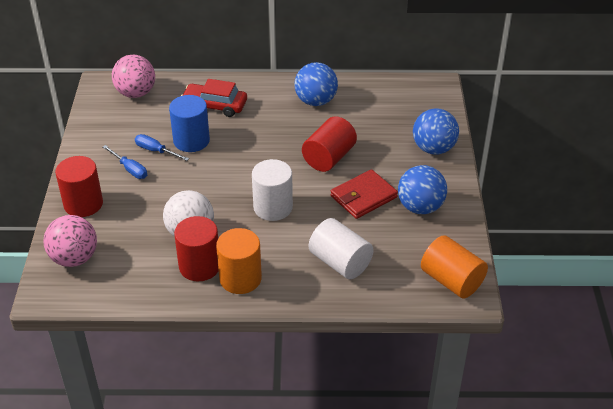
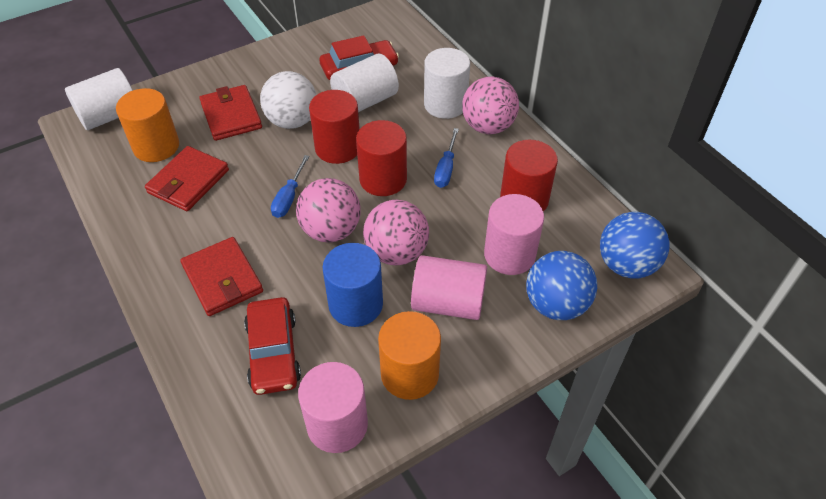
blue ball: 3 -> 2
pink ball: 2 -> 3
pink cylinder: 0 -> 3
red car: 1 -> 2
red wallet: 1 -> 3
white cylinder: 2 -> 3

